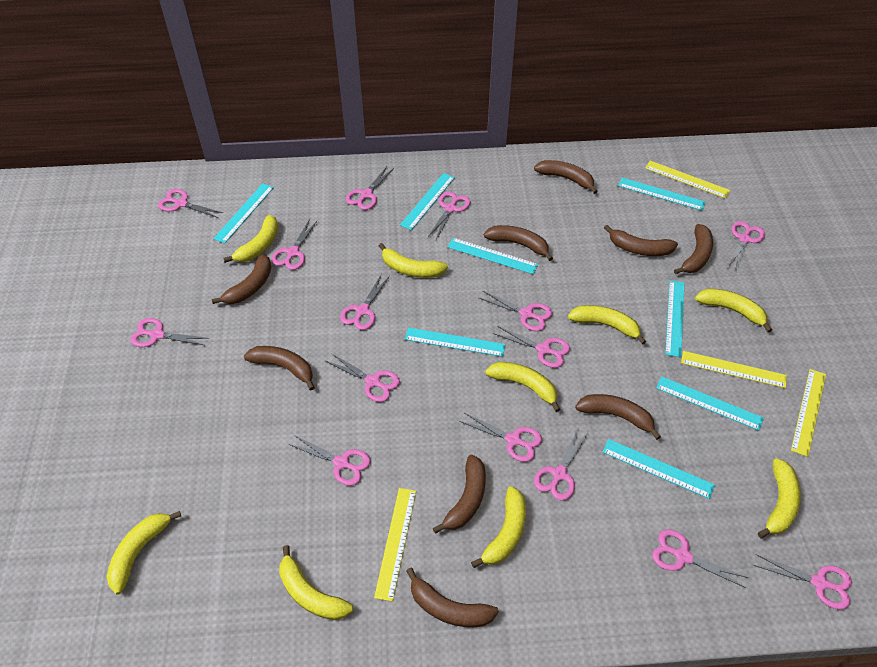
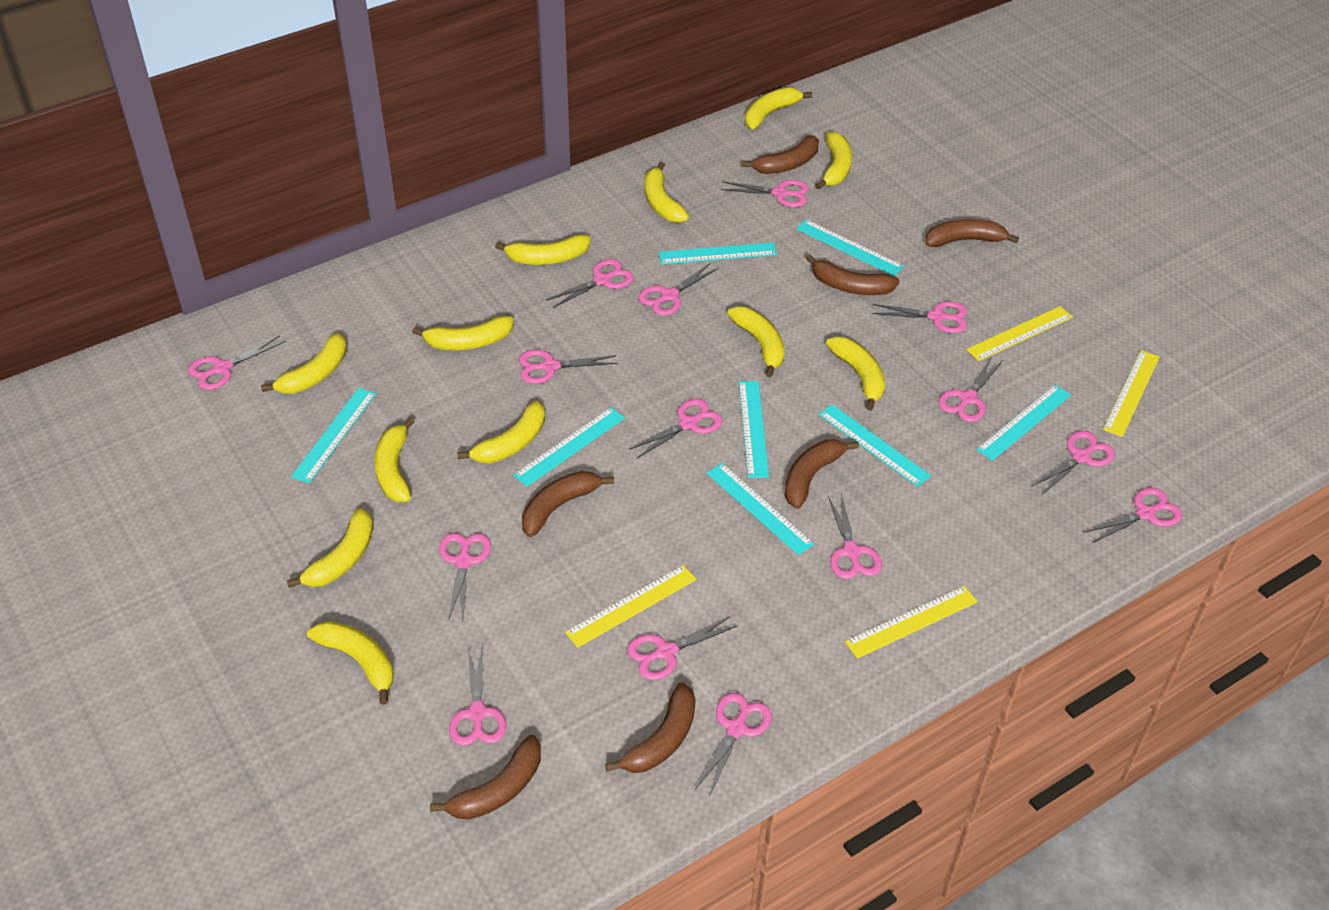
brown banana: 9 -> 7
yellow banana: 9 -> 12

